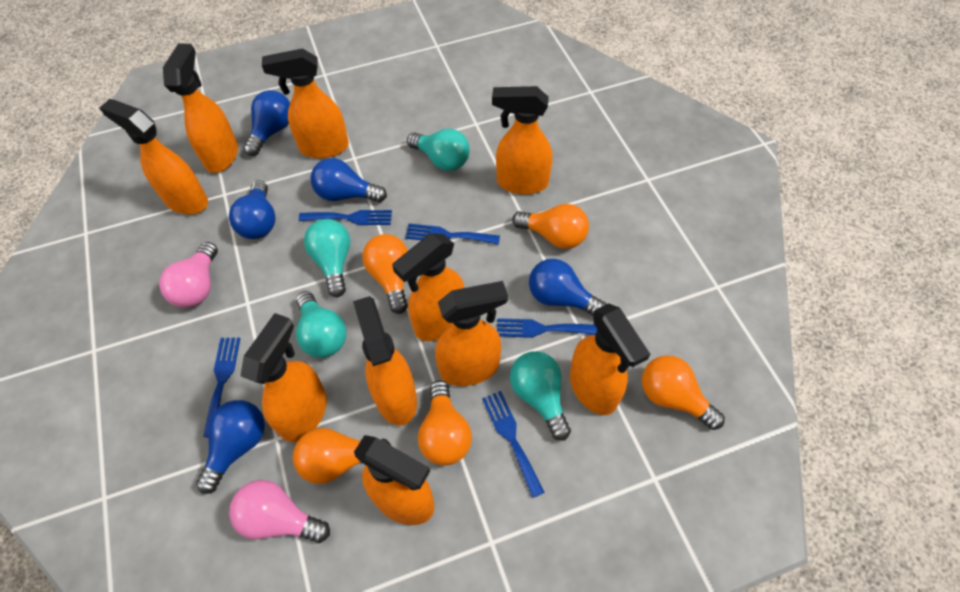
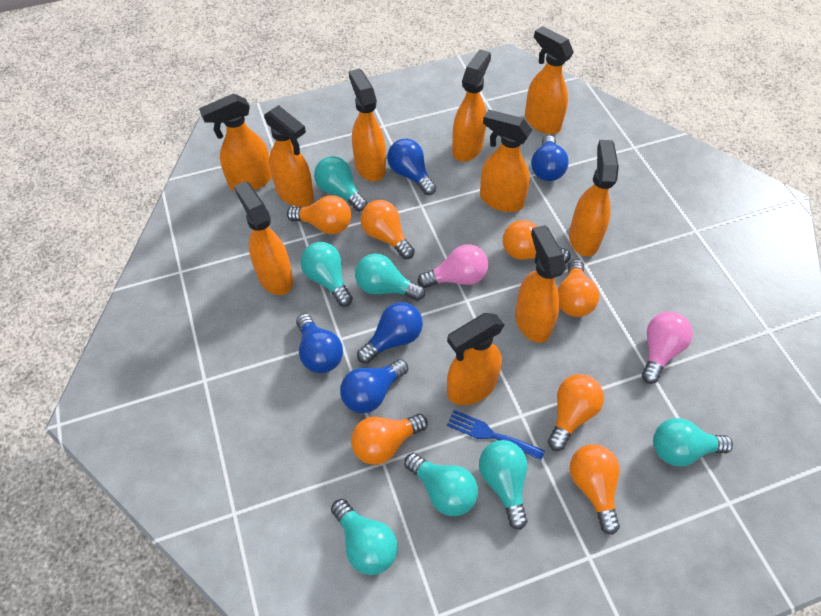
blue fork: 5 -> 1
orange light bulb: 5 -> 7
turquoise light bulb: 4 -> 7

